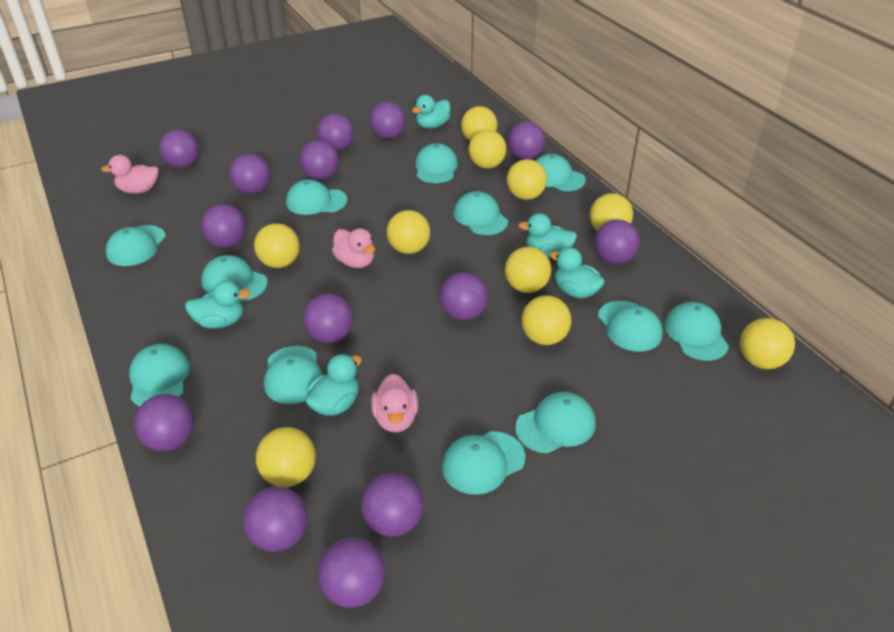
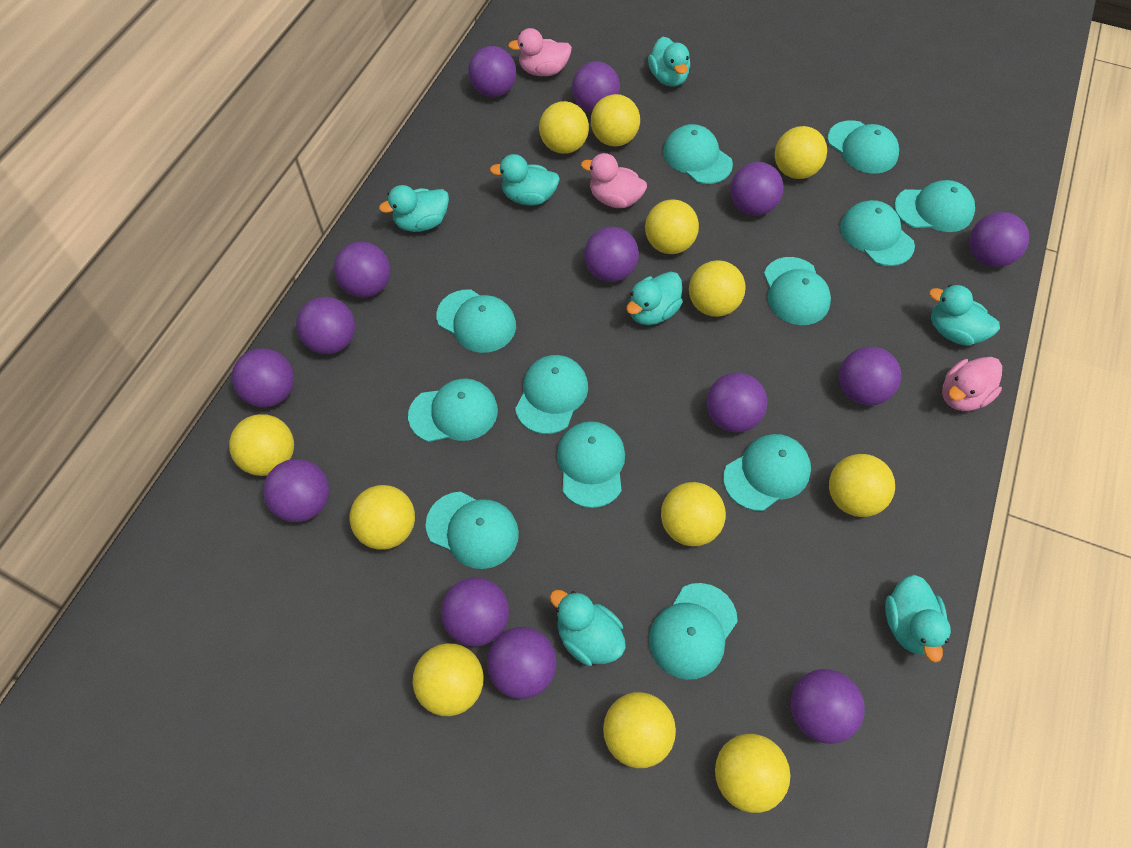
turquoise duck: 5 -> 7
yellow ball: 10 -> 12

